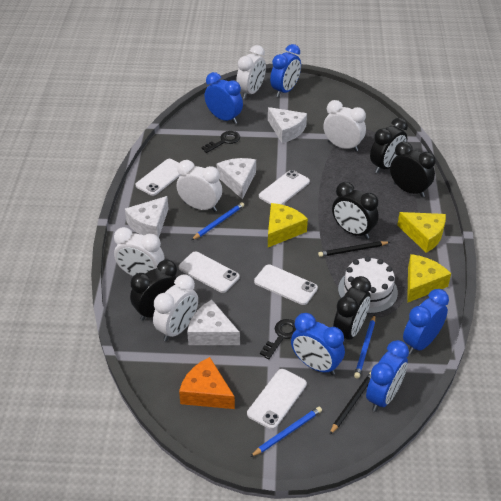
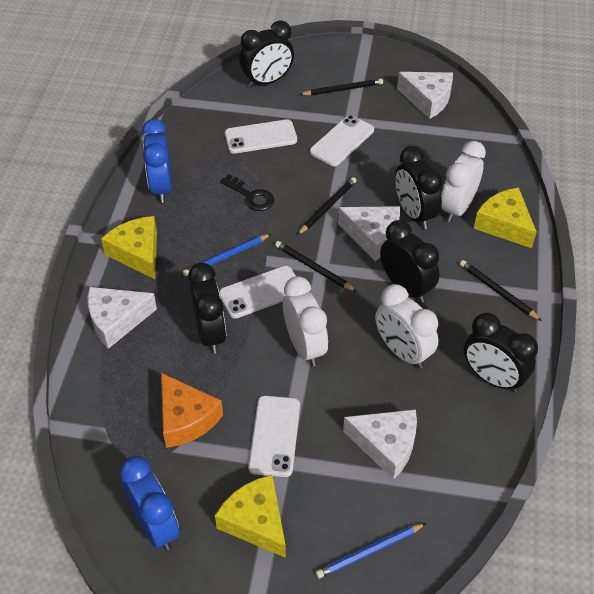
black key: 2 -> 1
black pencil: 2 -> 4
blue clock: 5 -> 2
blue pencil: 3 -> 2
white cake: 1 -> 0
white clock: 5 -> 3
white phone: 5 -> 4

